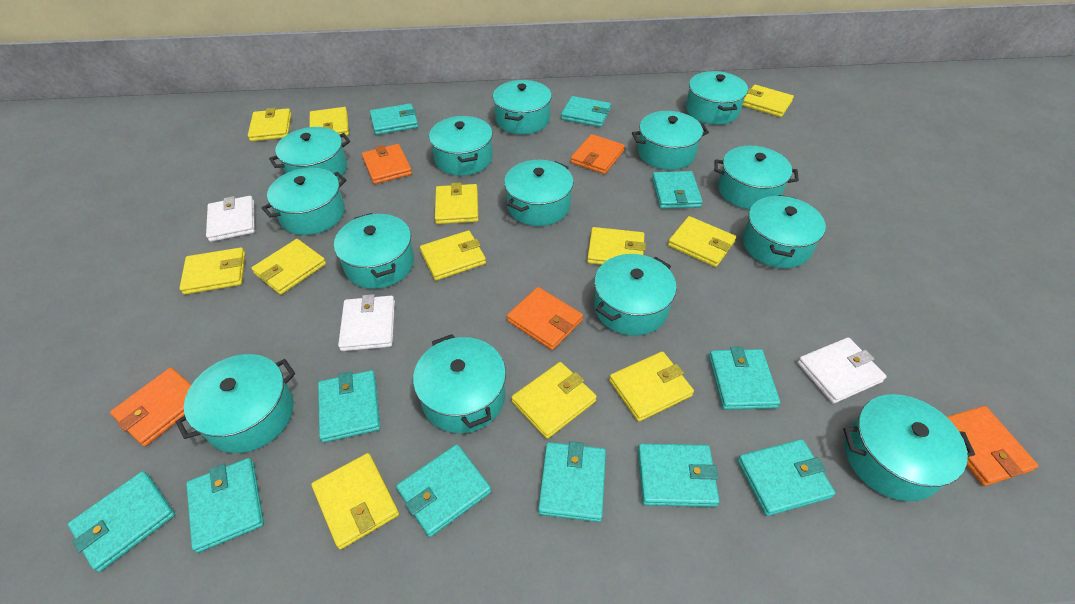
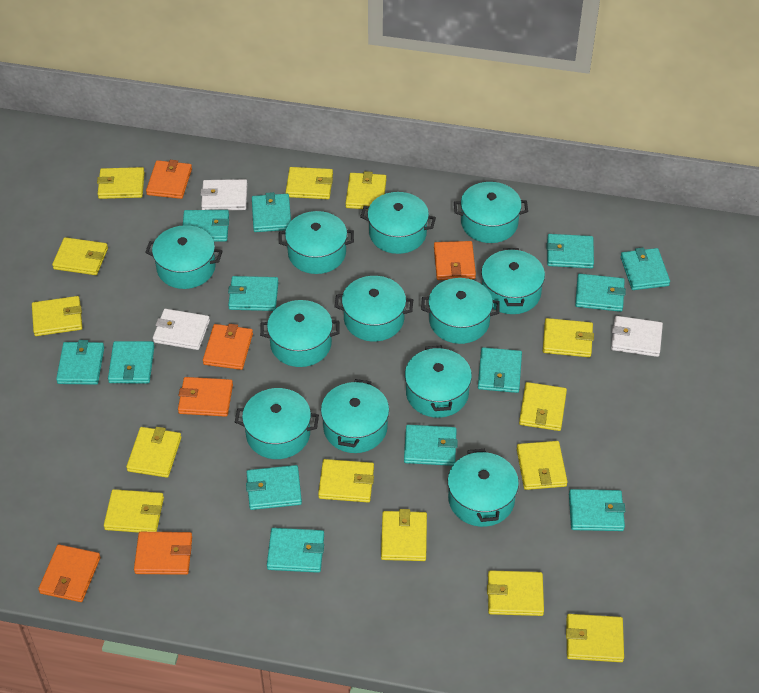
orange wallet: 5 -> 6
turquoise pot: 14 -> 12
turquoise wallet: 11 -> 13
yellow wallet: 12 -> 14

